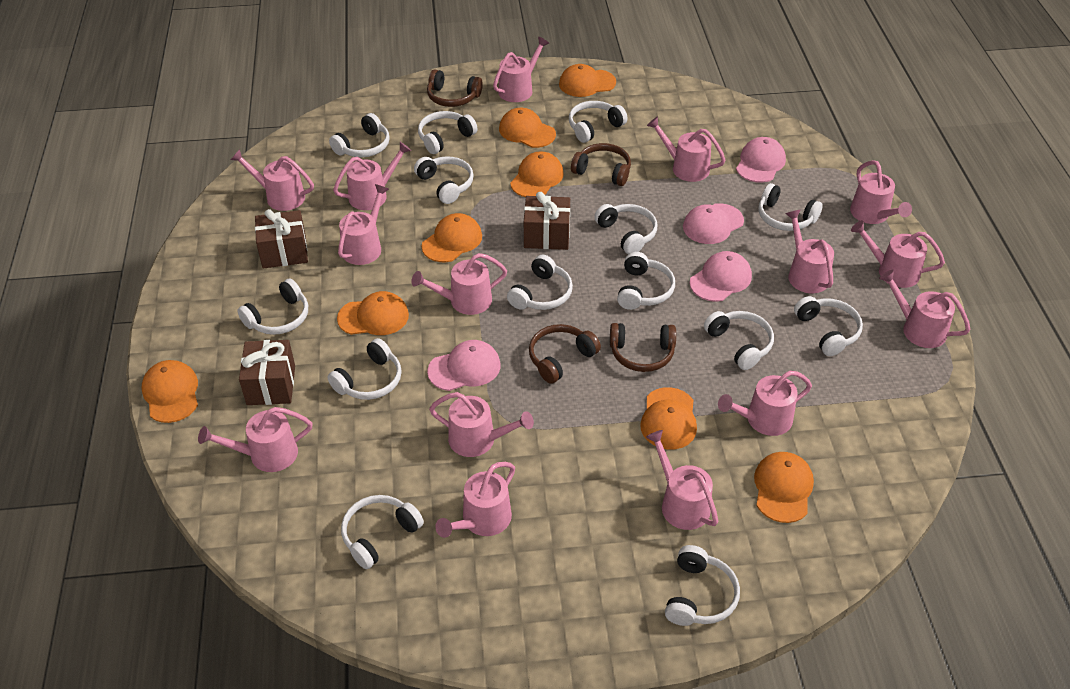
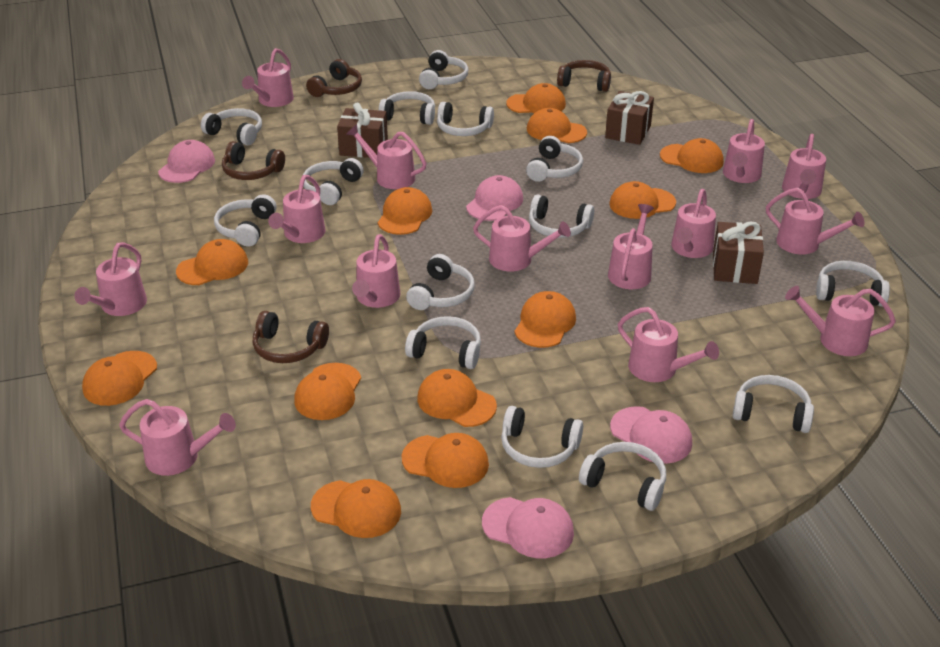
orange cap: 8 -> 12
pink watering can: 15 -> 14

